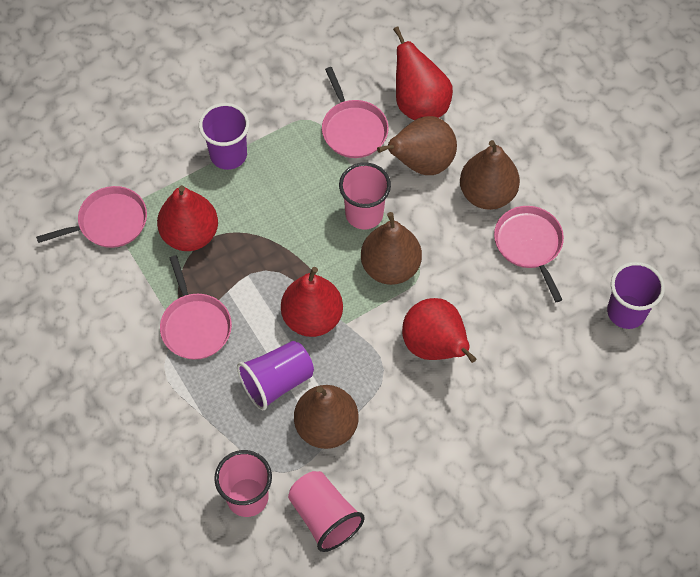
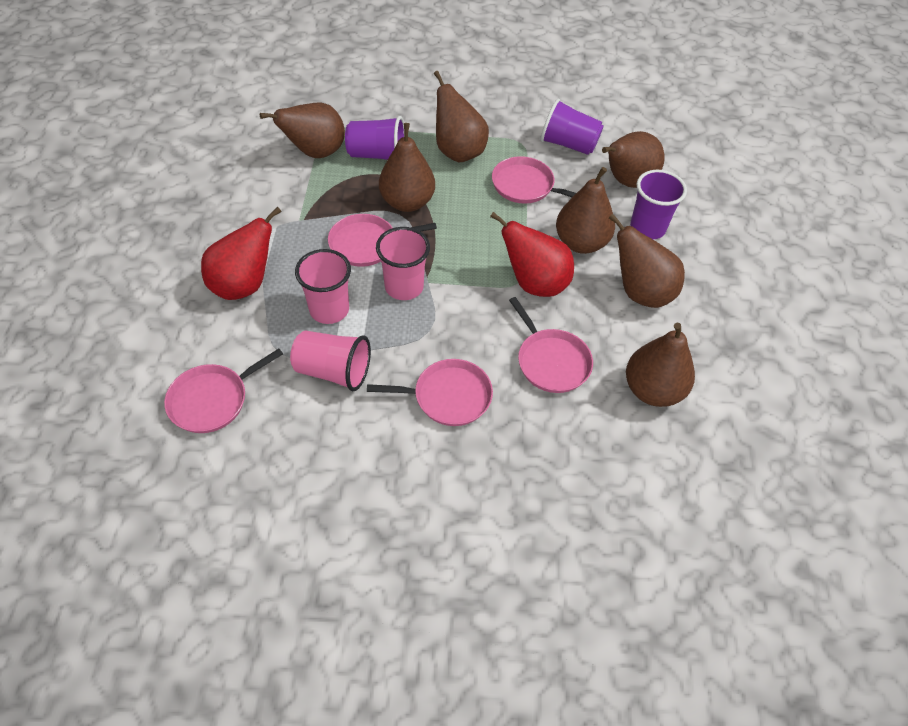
brown pear: 4 -> 7
pink pan: 4 -> 5
red pear: 4 -> 2

